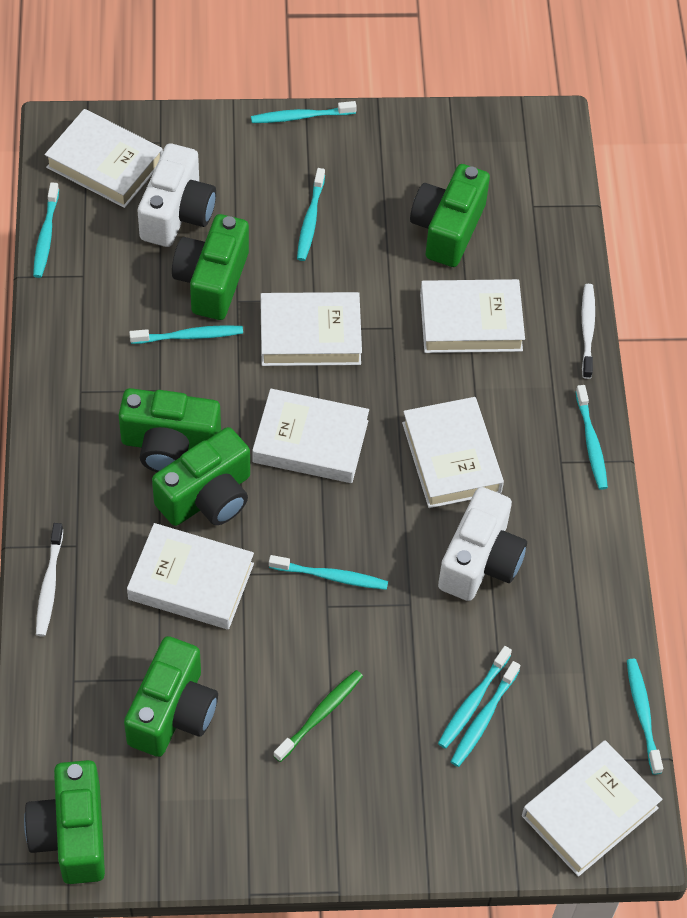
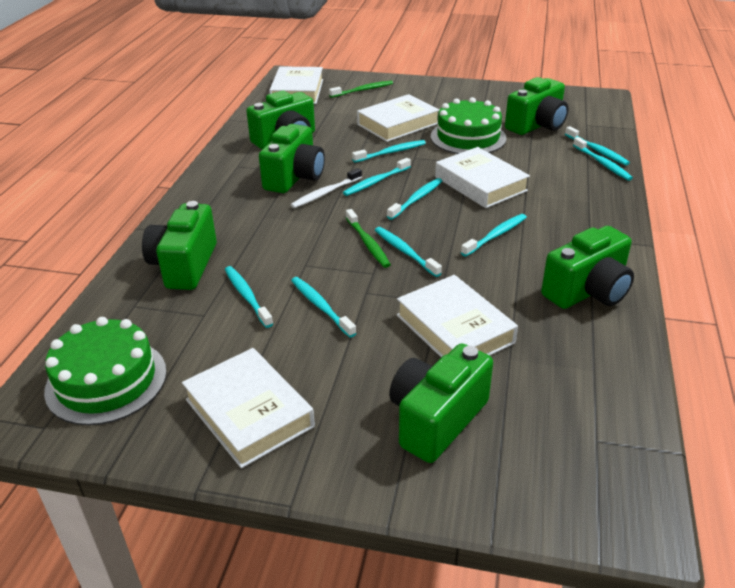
green cake: 0 -> 2
green toothbrush: 1 -> 2
white book: 7 -> 5
white camera: 2 -> 0
white toothbrush: 2 -> 1

